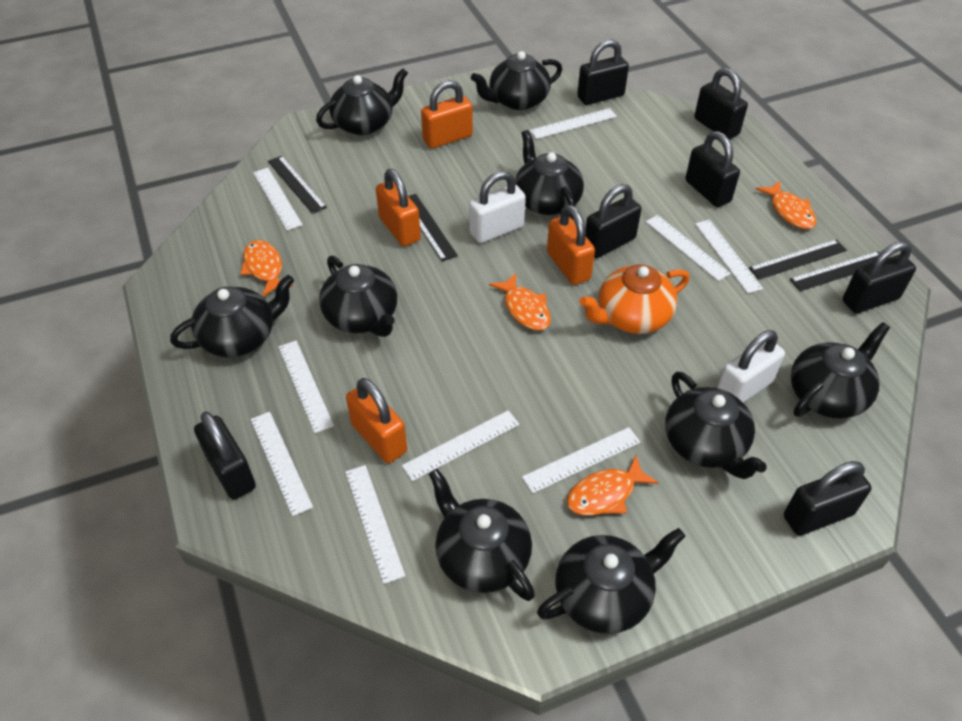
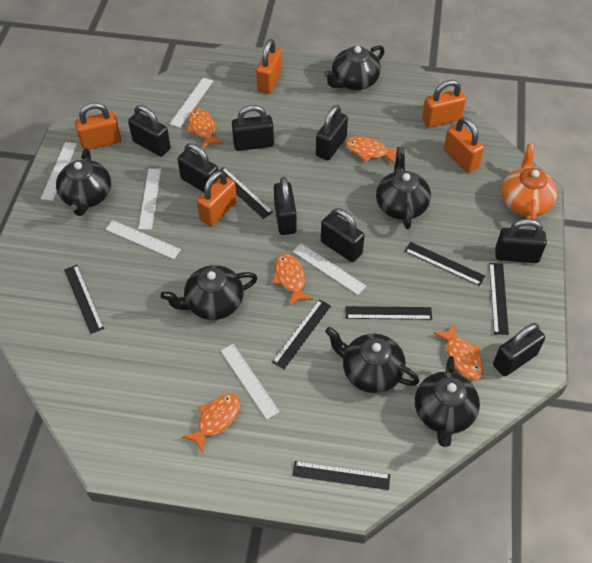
black padlock: 7 -> 8
black ruler: 4 -> 7
black teapot: 9 -> 6
orange fish: 4 -> 5
orange padlock: 4 -> 5
white padlock: 2 -> 0
white ruler: 9 -> 6

